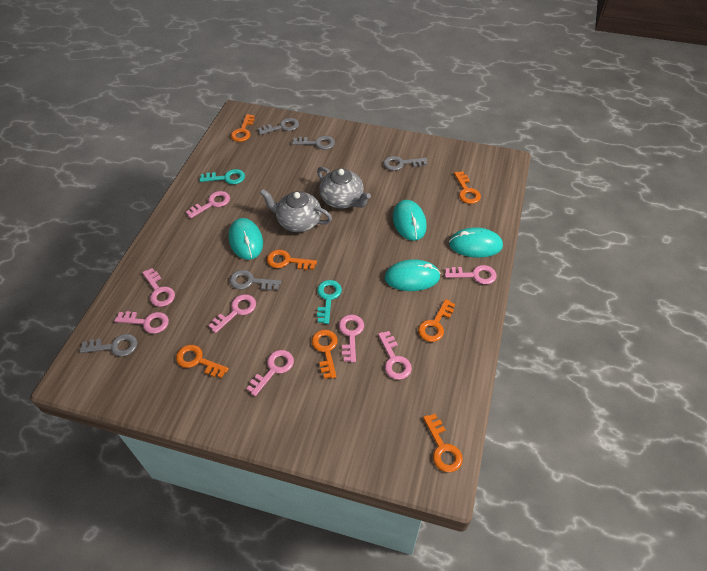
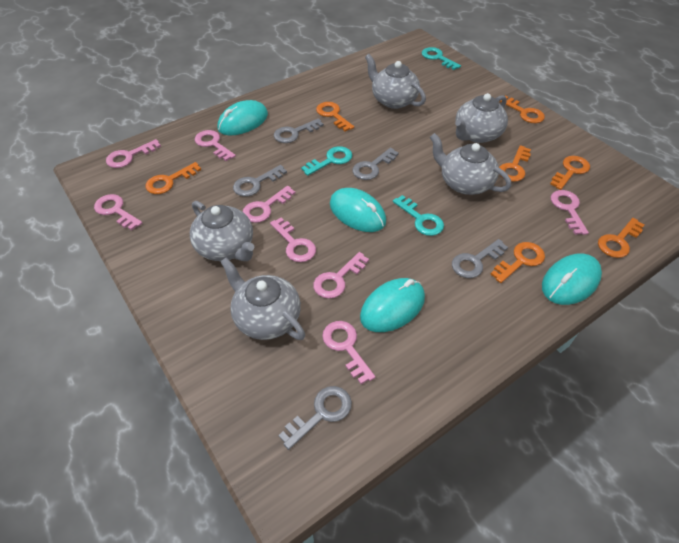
grey teapot: 2 -> 5
turquoise key: 2 -> 3

